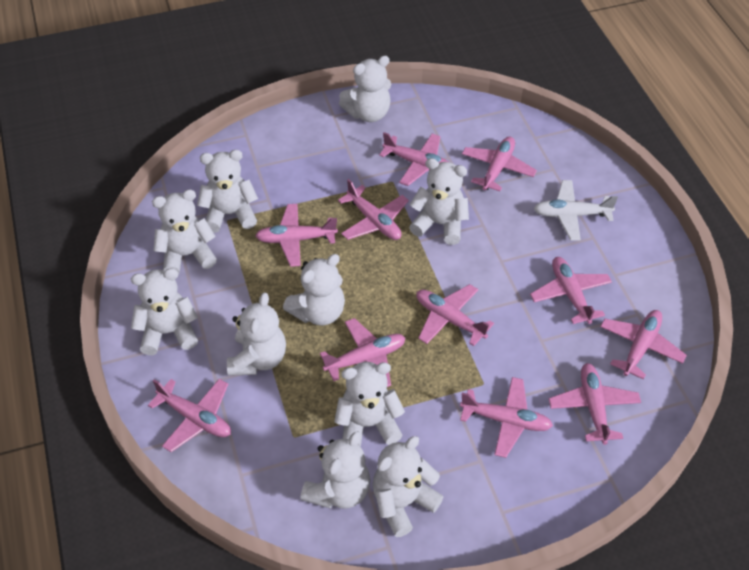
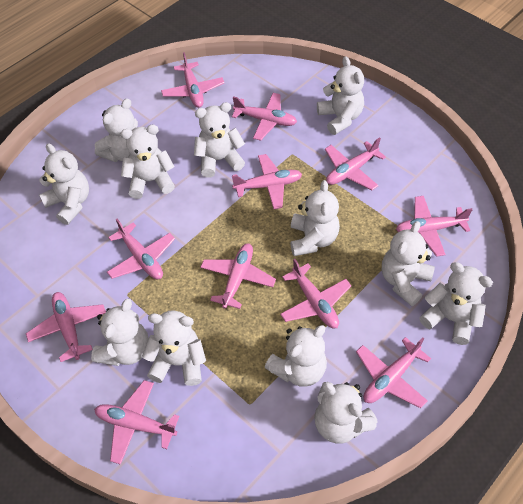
white plane: 1 -> 0
white teddy bear: 10 -> 12

